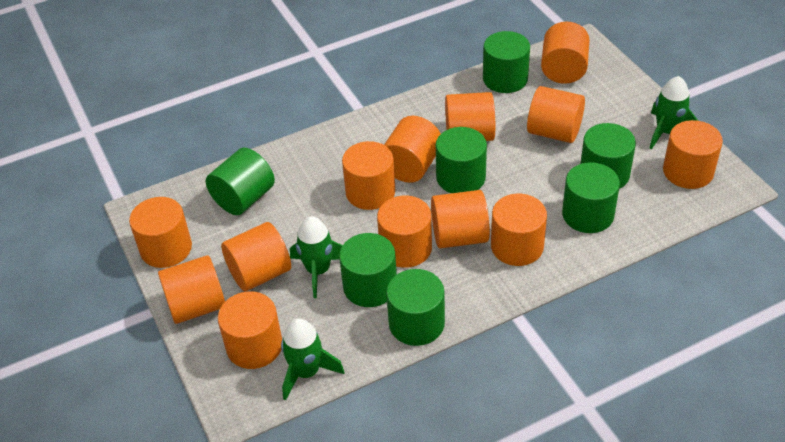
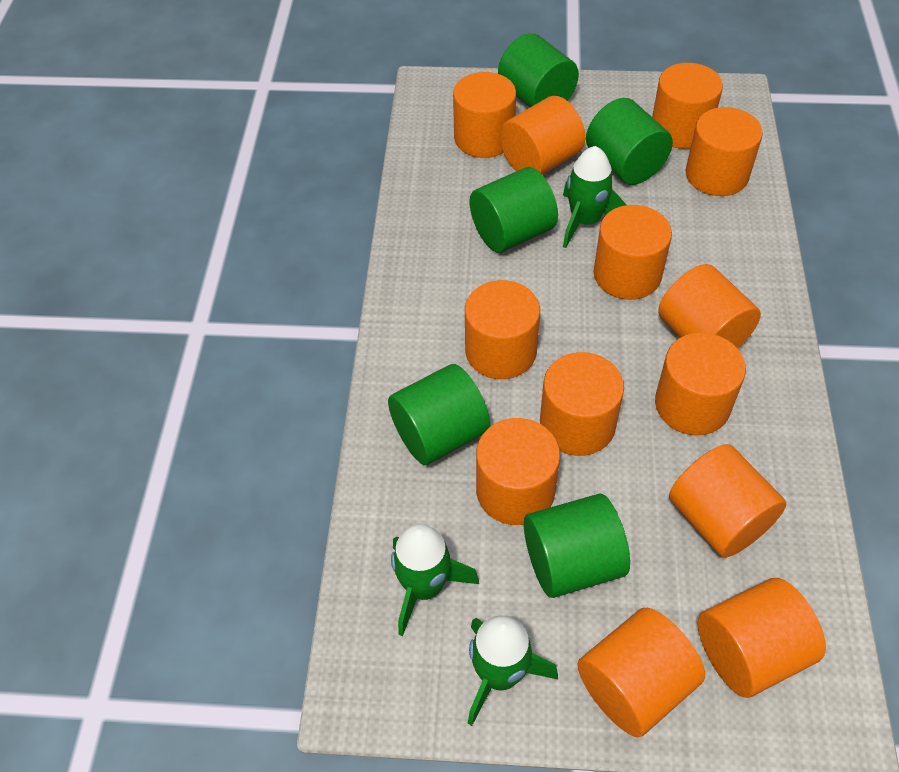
green cylinder: 7 -> 5

